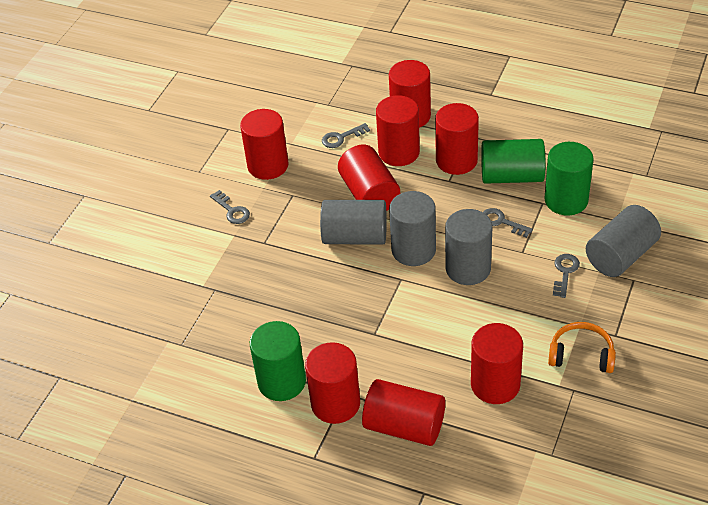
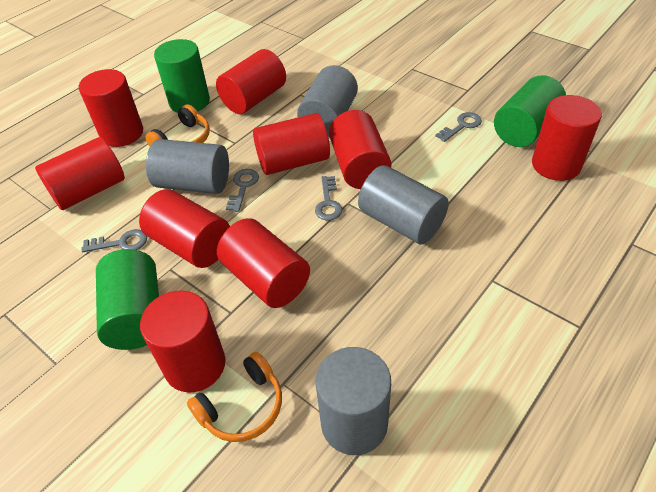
orange headphones: 1 -> 2
red cylinder: 8 -> 9

